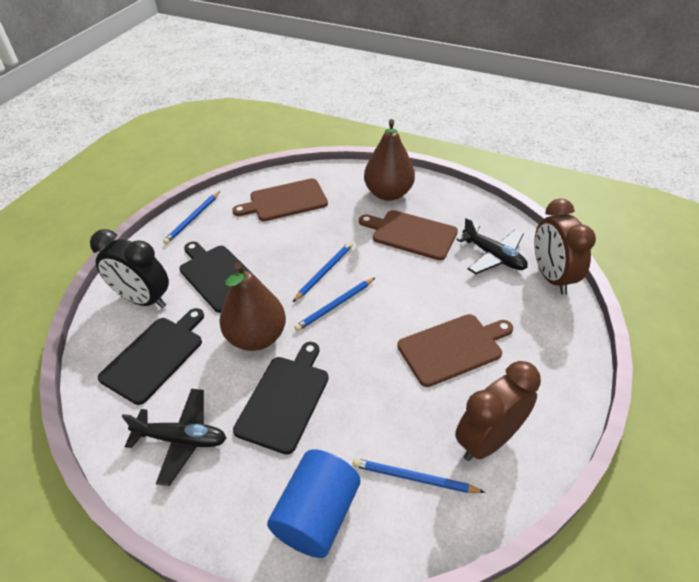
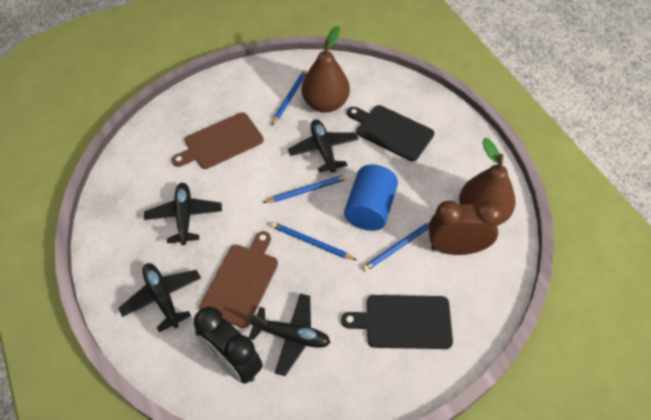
black cutting board: 3 -> 2
black plane: 2 -> 4
brown clock: 2 -> 1
brown cutting board: 3 -> 2

